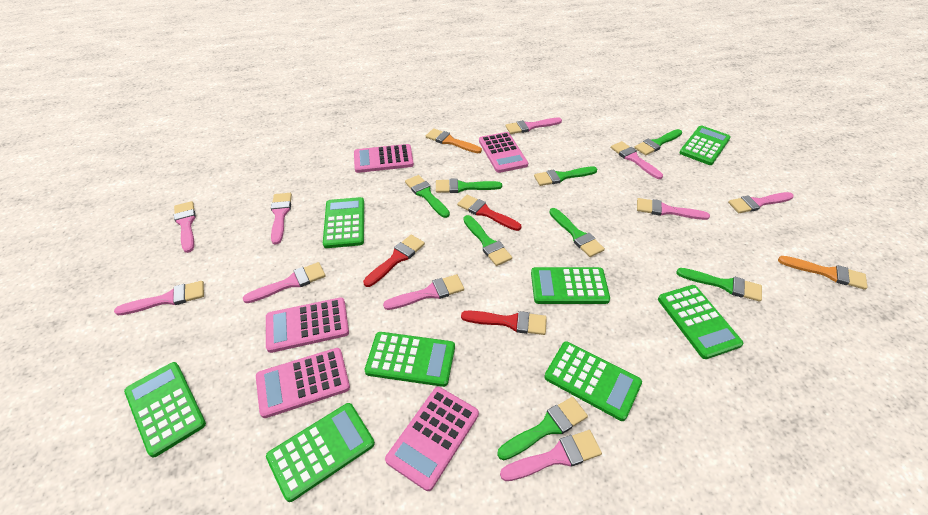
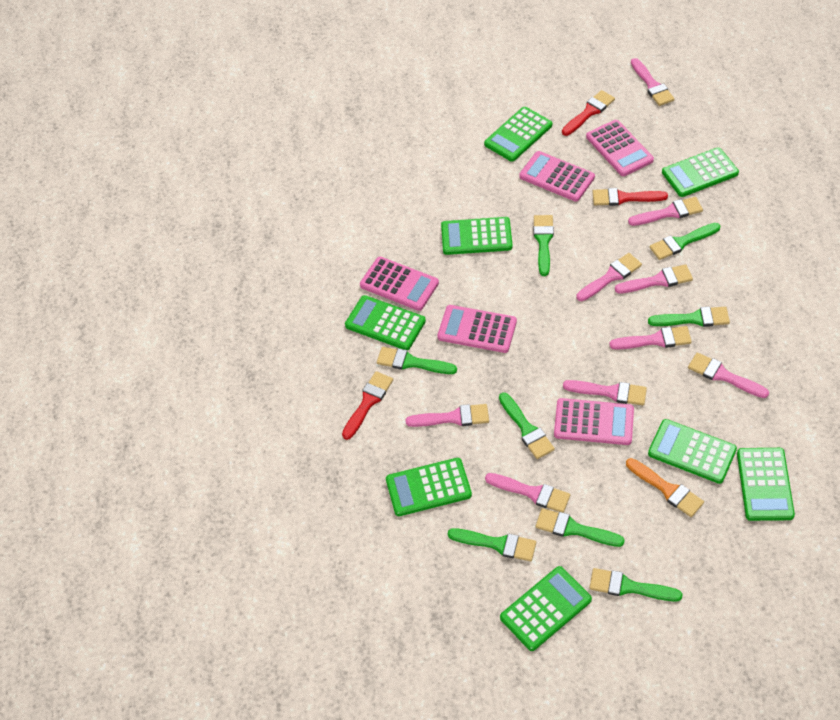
orange brush: 2 -> 1
pink brush: 10 -> 9

